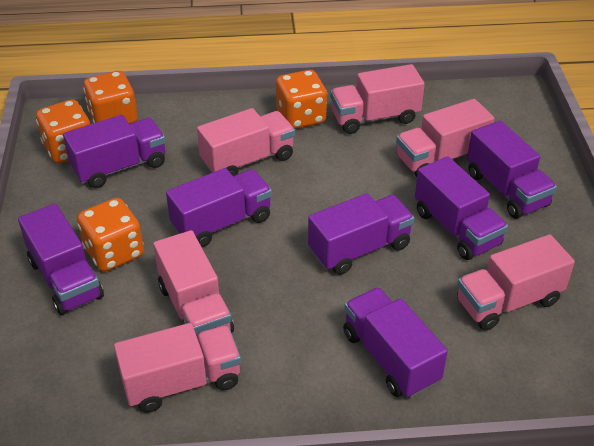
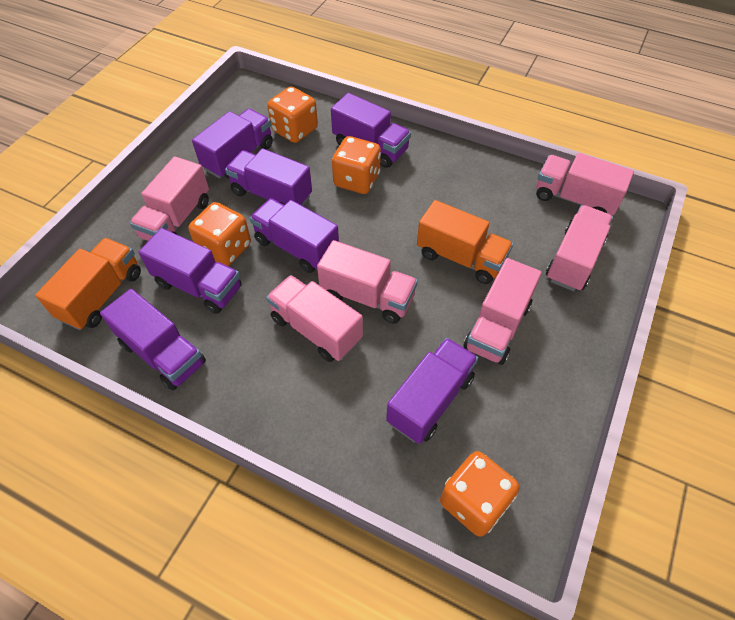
orange truck: 0 -> 2

